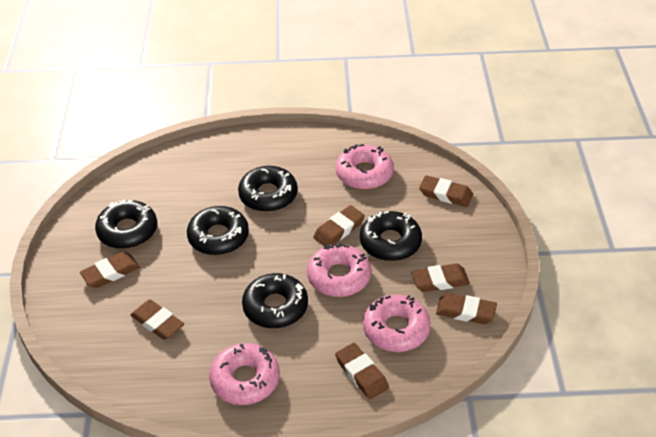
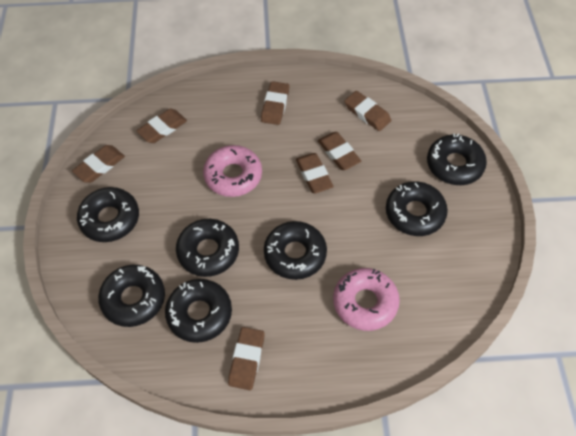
black donut: 5 -> 7
pink donut: 4 -> 2

